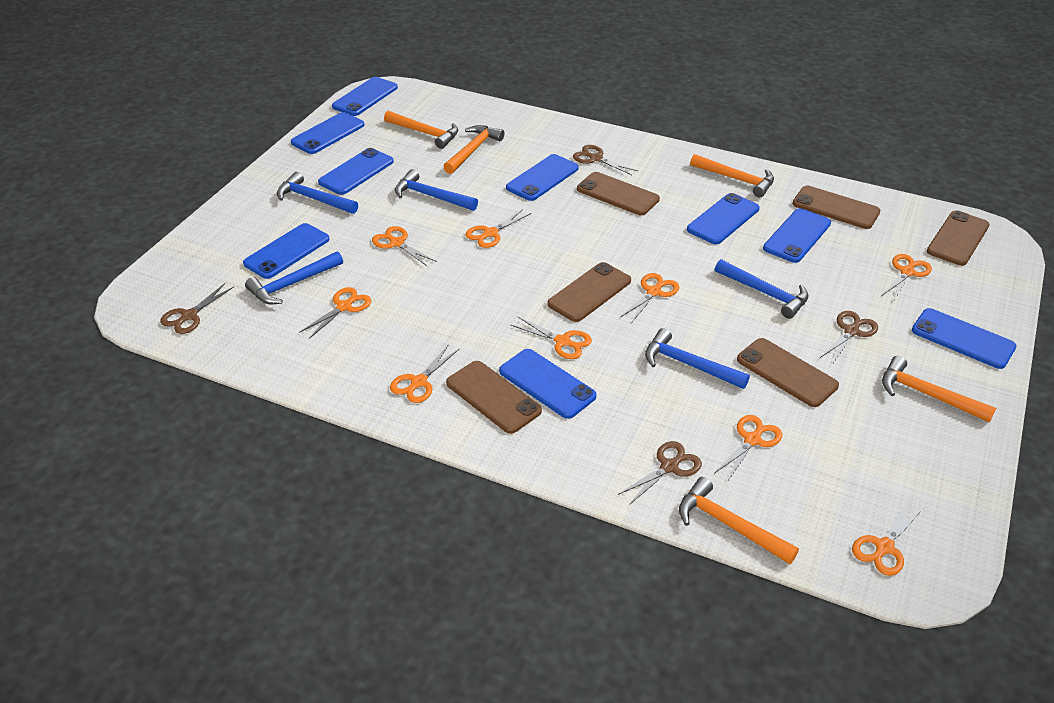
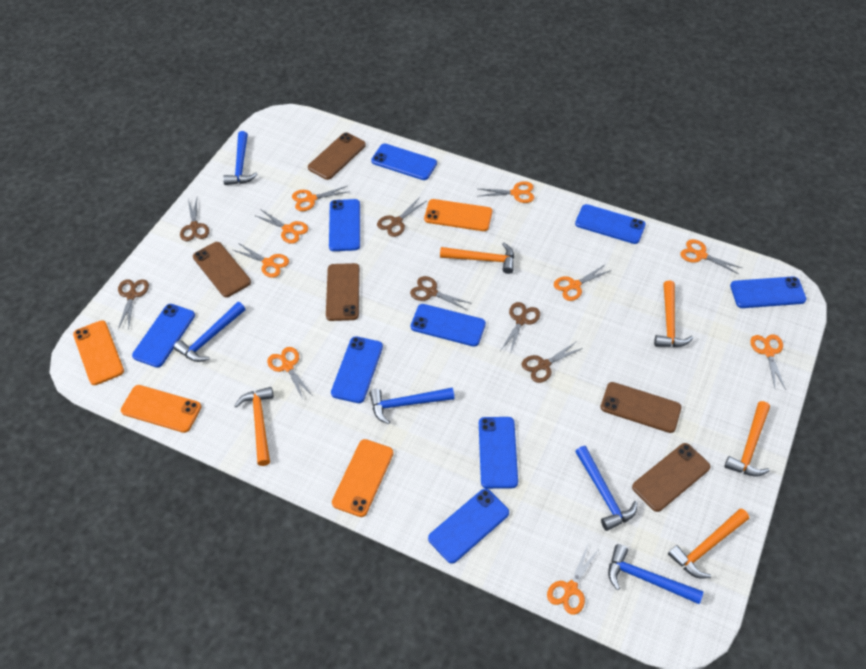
brown phone: 6 -> 5
brown scissors: 4 -> 6
orange phone: 0 -> 4

